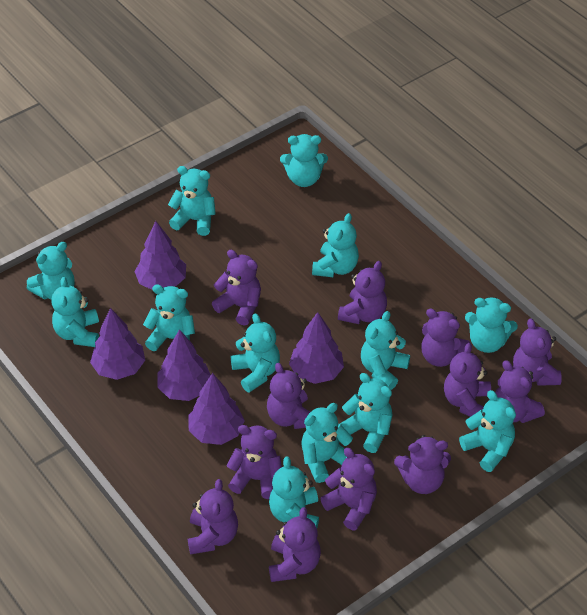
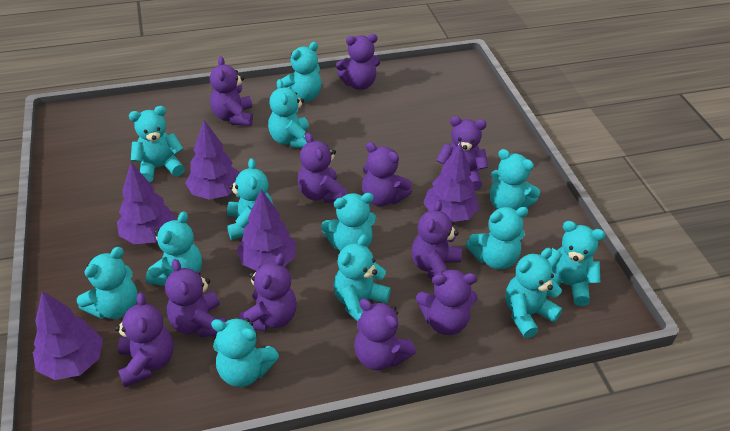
purple teddy bear: 12 -> 11

